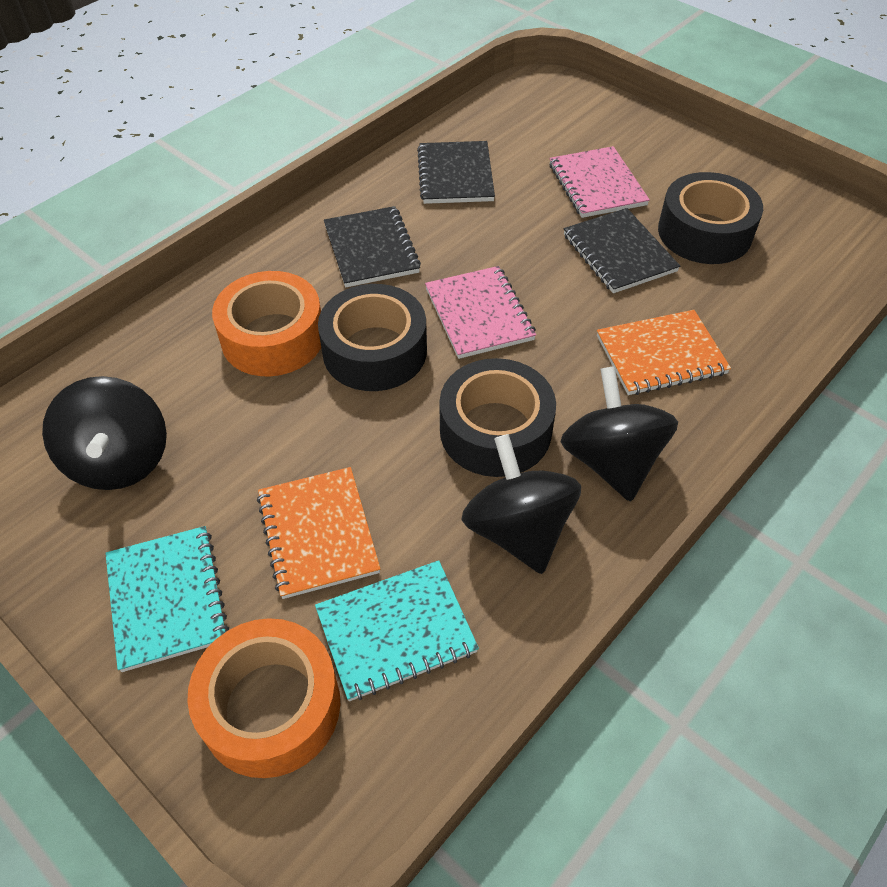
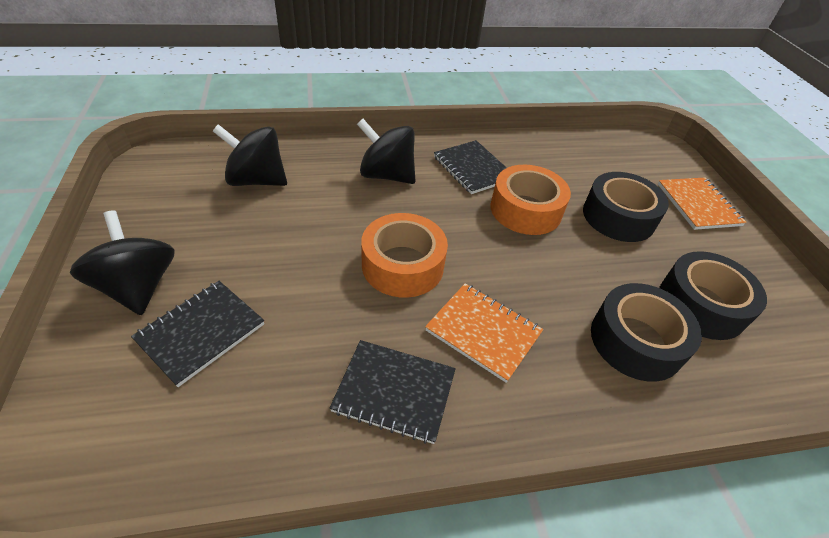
pink notebook: 2 -> 0
turquoise notebook: 2 -> 0

